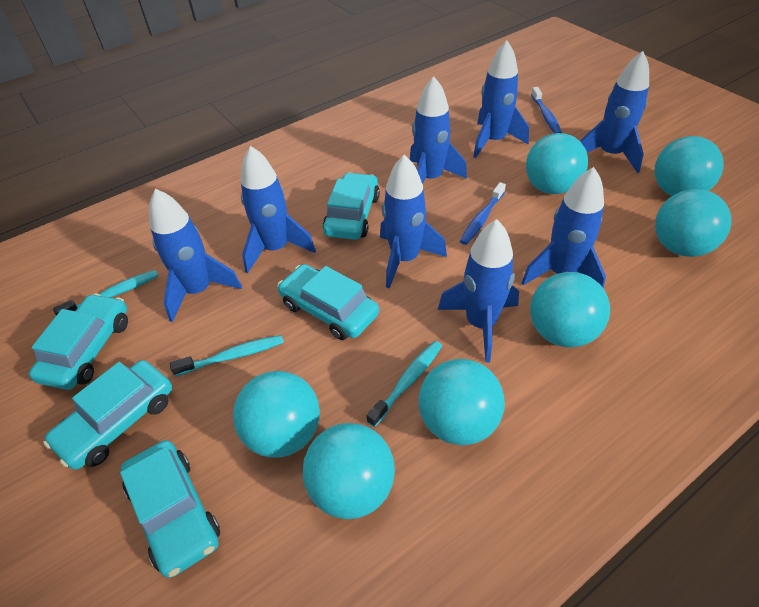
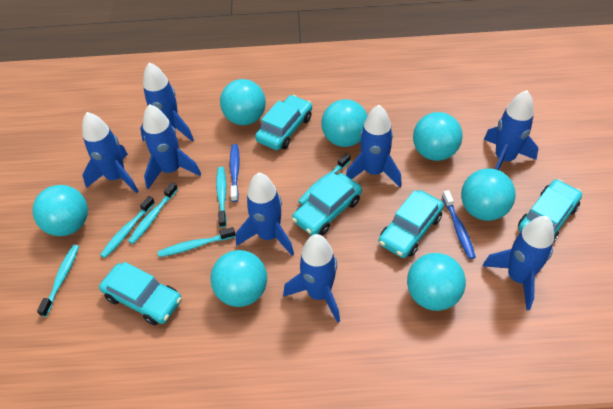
turquoise toothbrush: 3 -> 6

